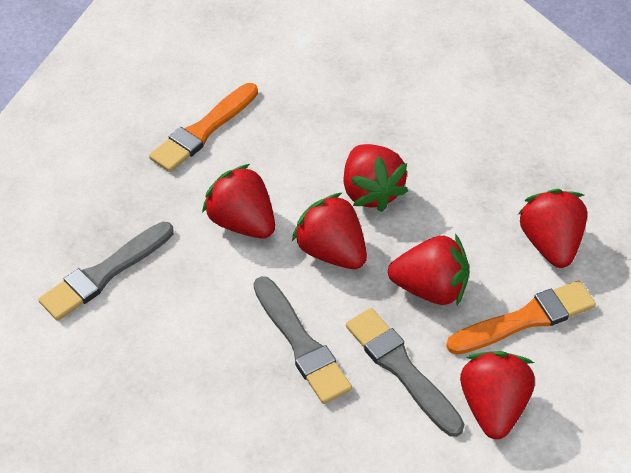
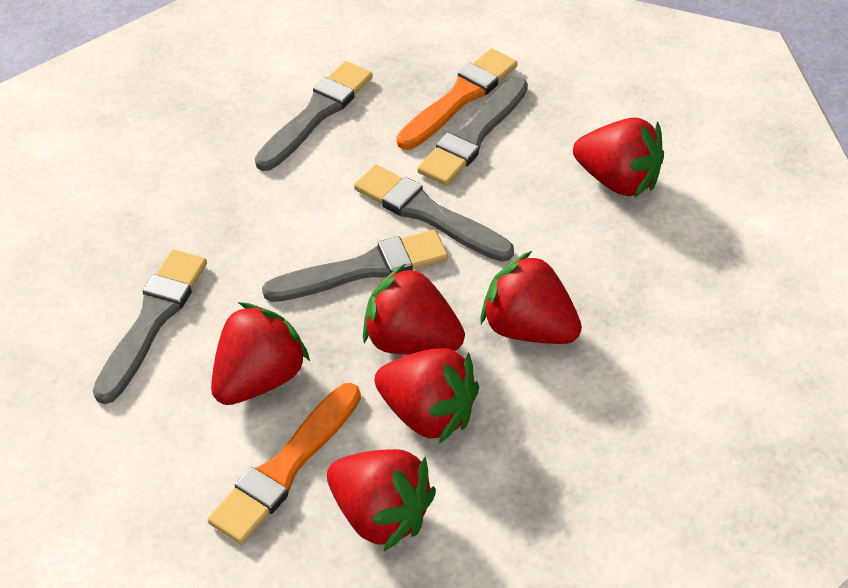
grey brush: 3 -> 5

